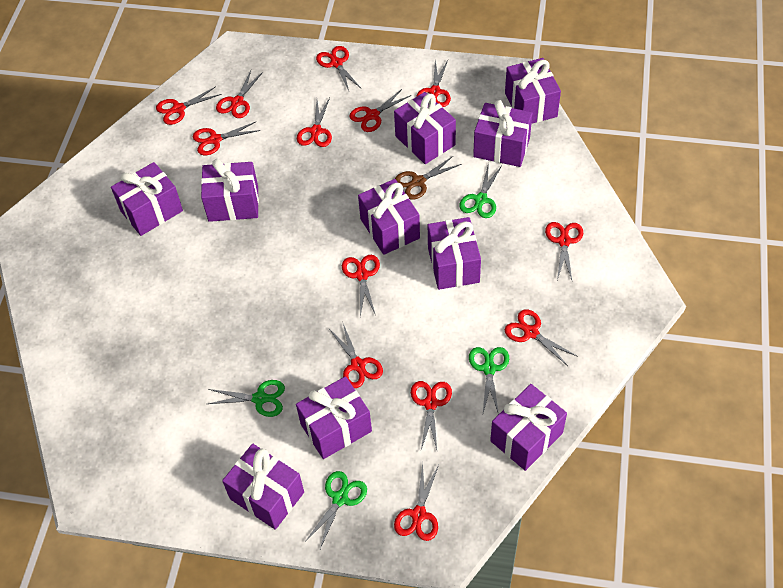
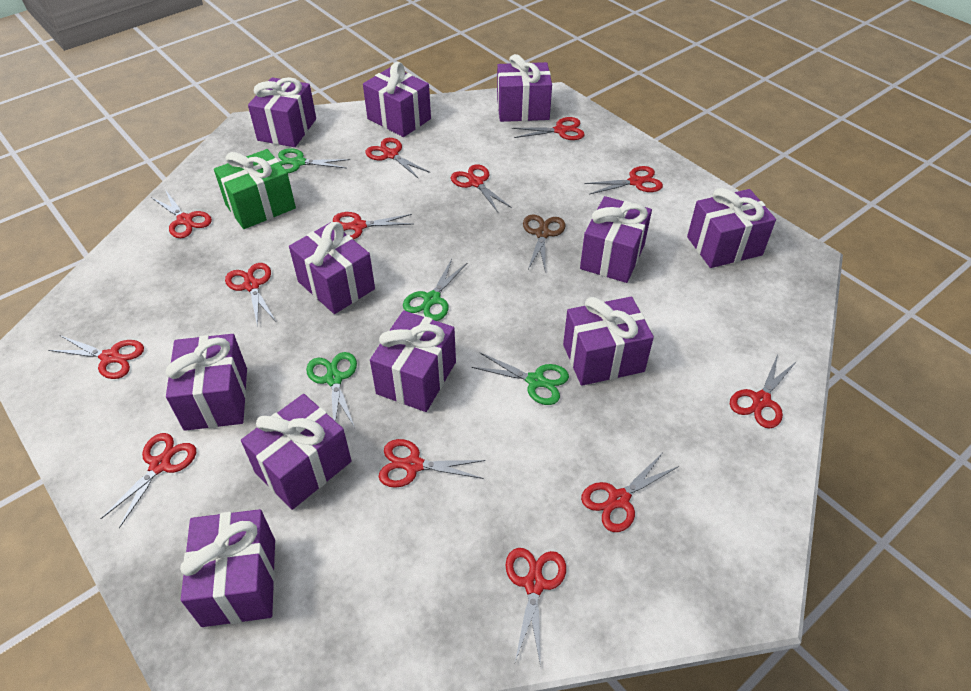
green gift: 0 -> 1
purple gift: 10 -> 11

